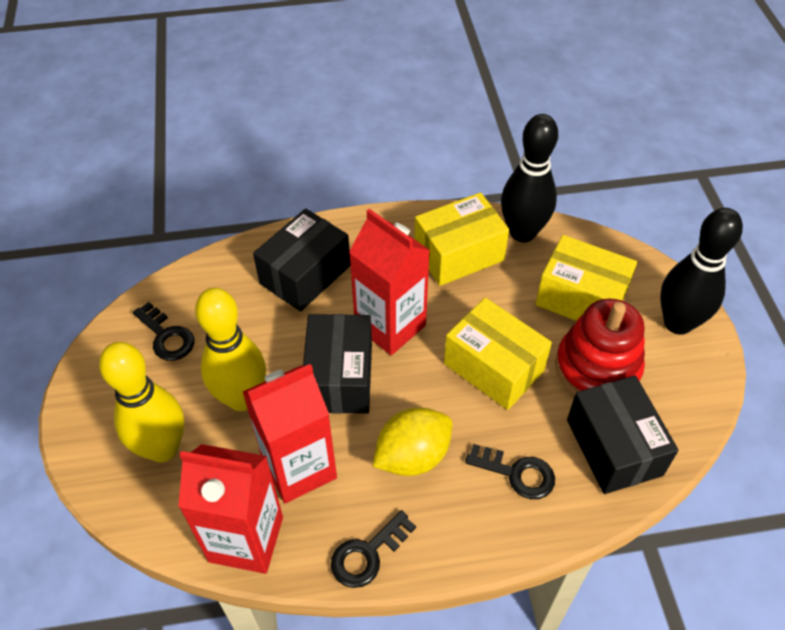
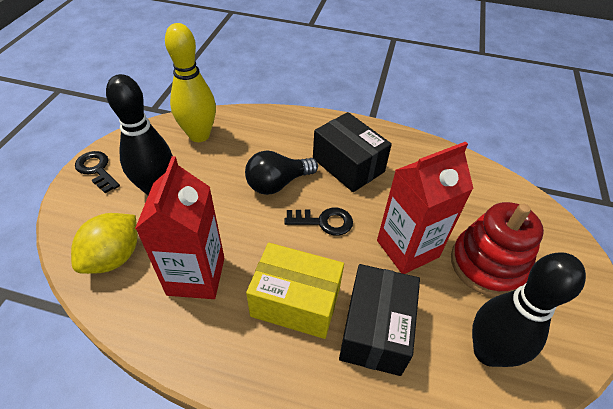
black box: 3 -> 2
black key: 3 -> 2
black light bulb: 0 -> 1
red carton: 3 -> 2
yellow bowling pin: 2 -> 1
yellow box: 3 -> 1

